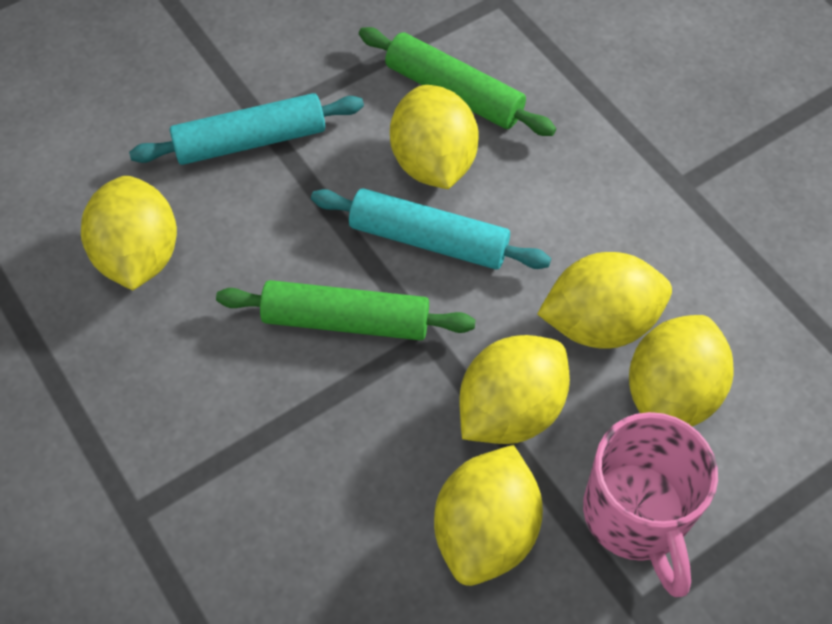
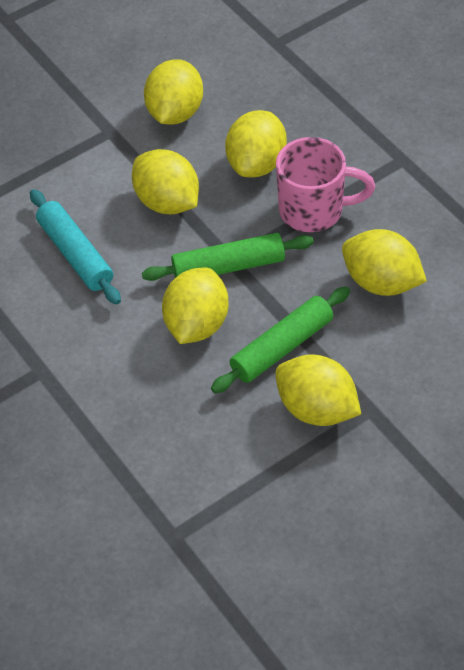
turquoise rolling pin: 2 -> 1

